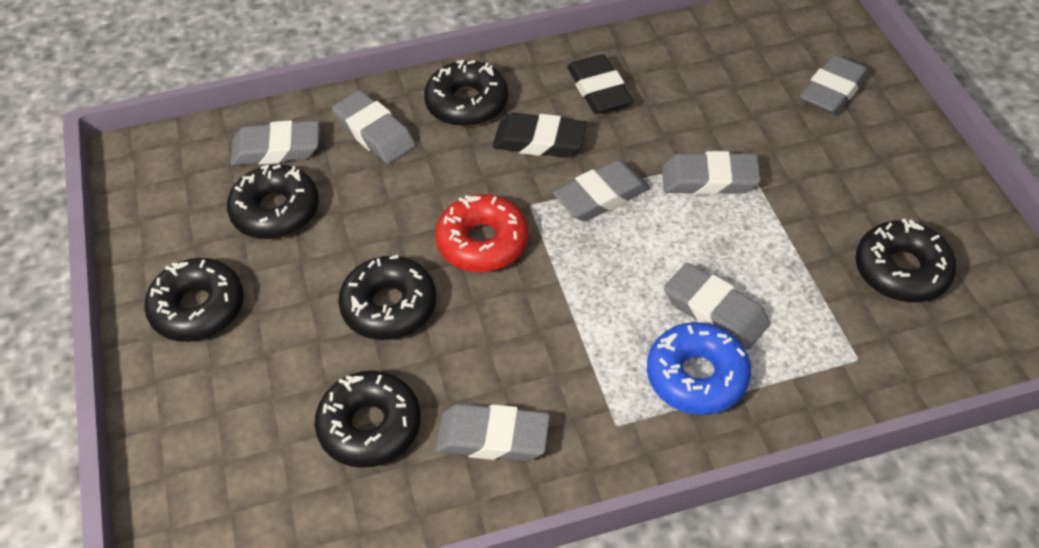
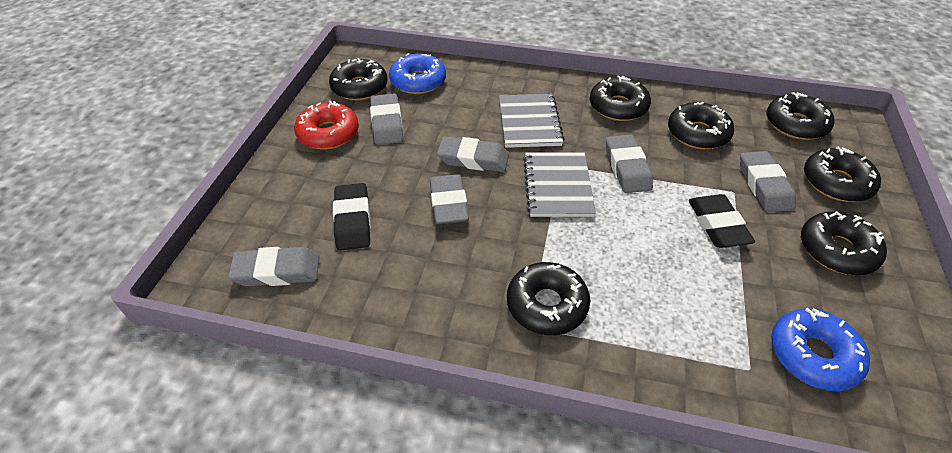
black donut: 6 -> 7
blue donut: 1 -> 2
grey eraser: 7 -> 6
grey notebook: 0 -> 2

